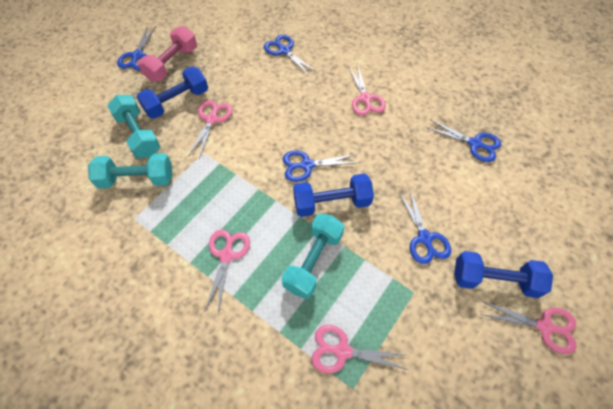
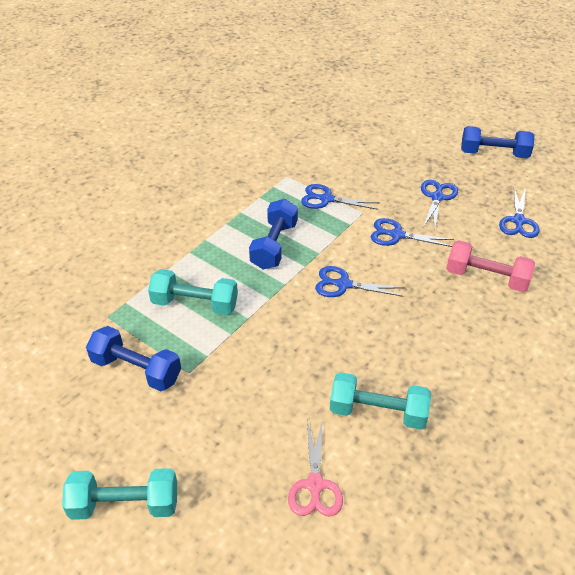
pink scissors: 5 -> 1

